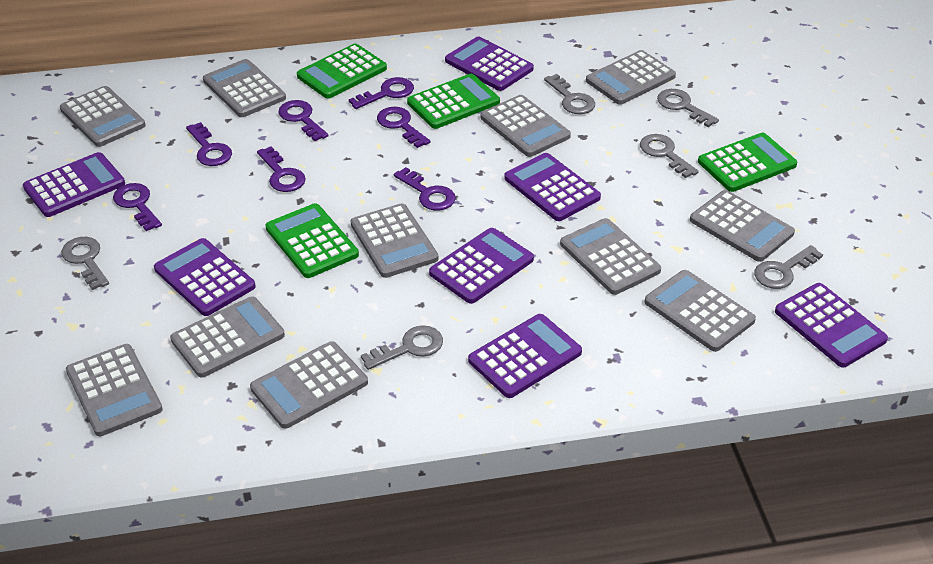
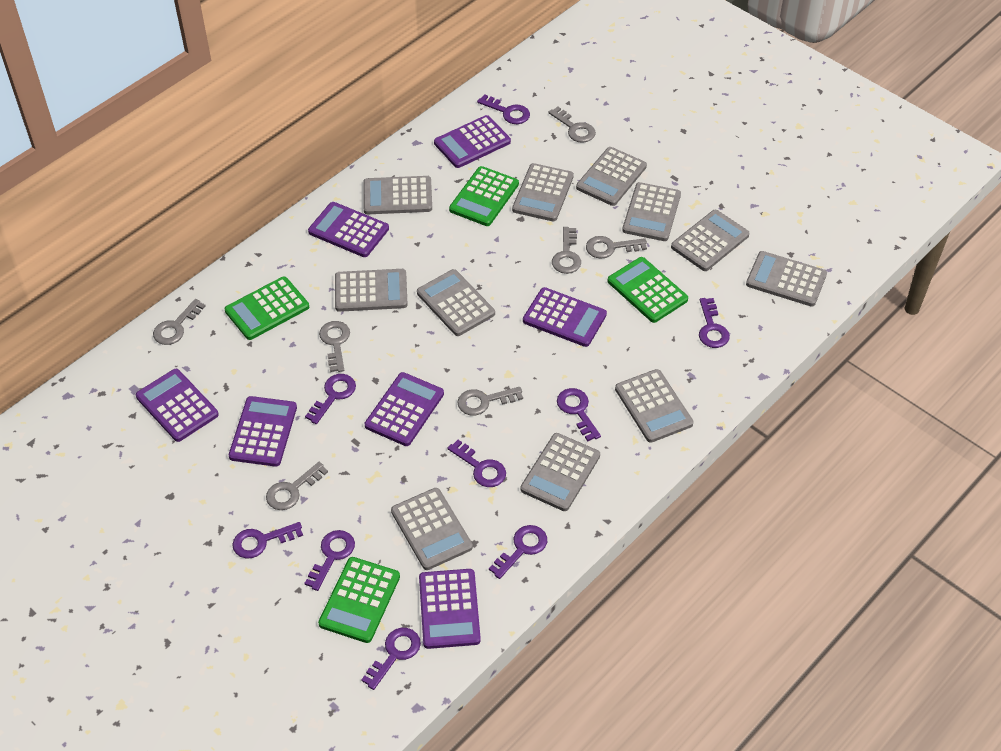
grey key: 6 -> 7
purple key: 7 -> 9

